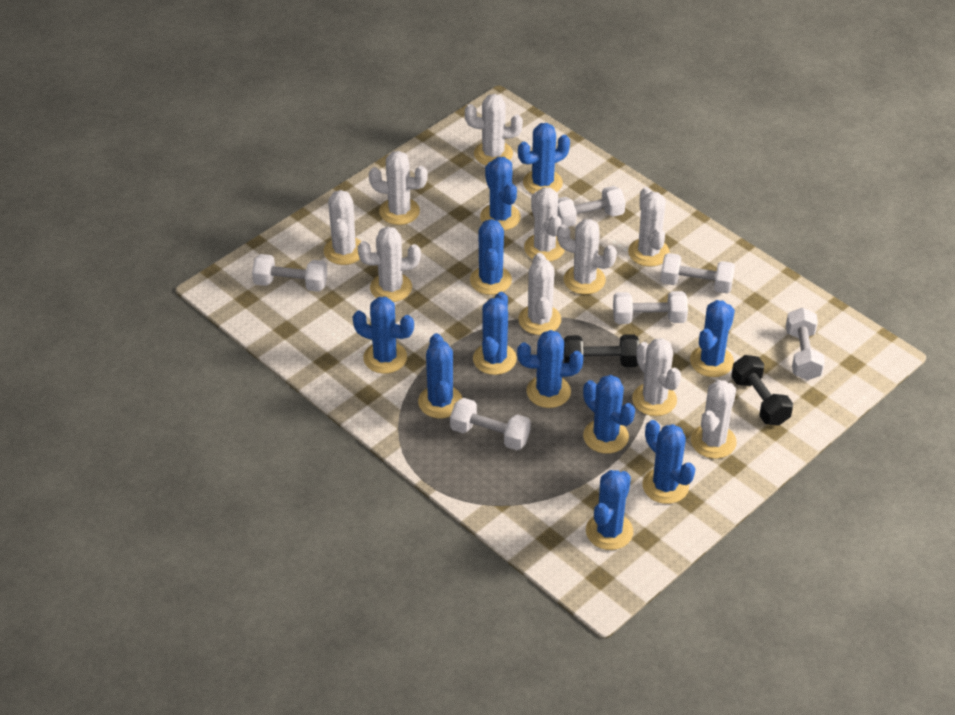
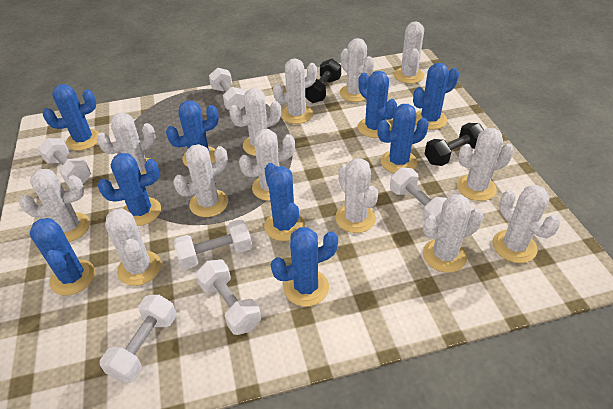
blue cactus: 11 -> 9
white cactus: 10 -> 13

